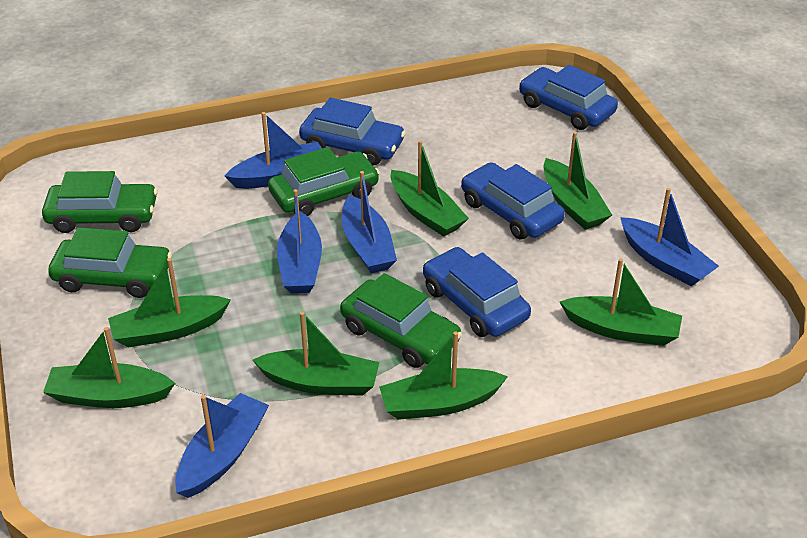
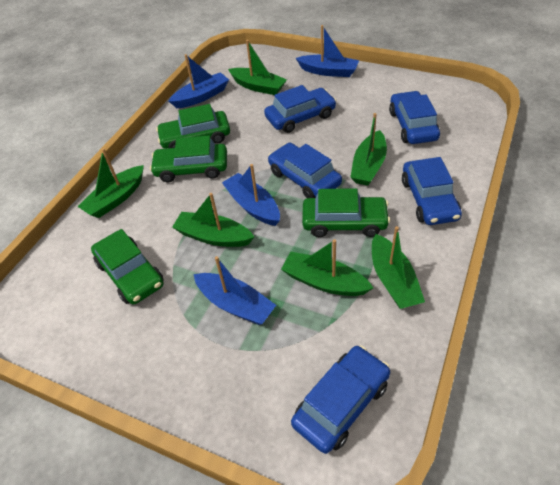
blue boat: 5 -> 4
blue car: 4 -> 5
green boat: 7 -> 6

